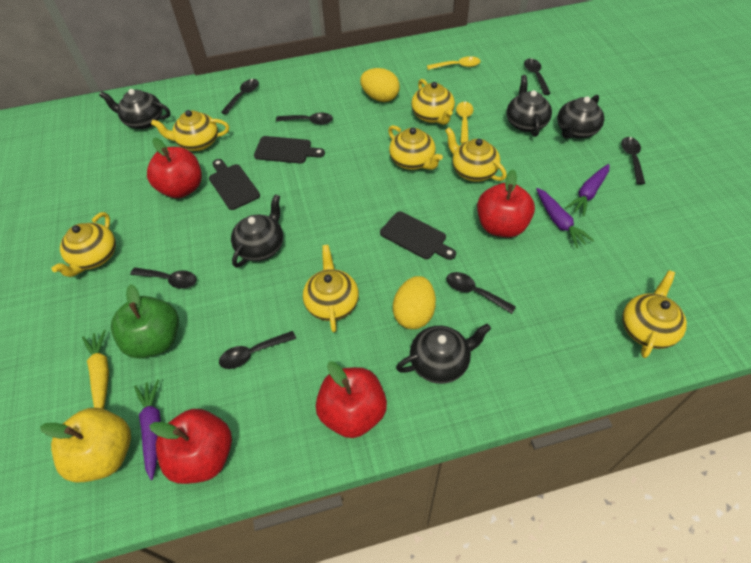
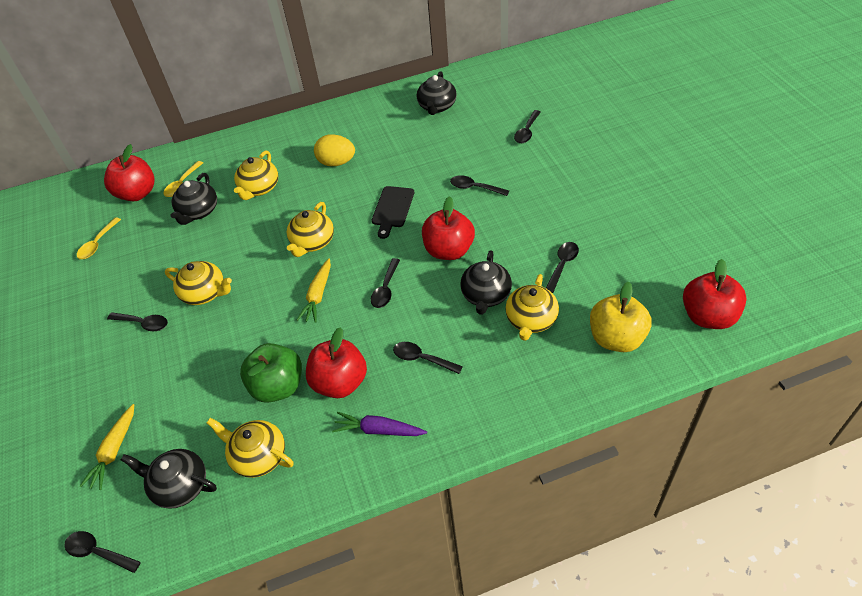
black cutting board: 3 -> 1
black teapot: 5 -> 4
purple carrot: 3 -> 1
yellow carrot: 1 -> 2
yellow egg: 2 -> 1
yellow teapot: 7 -> 5

